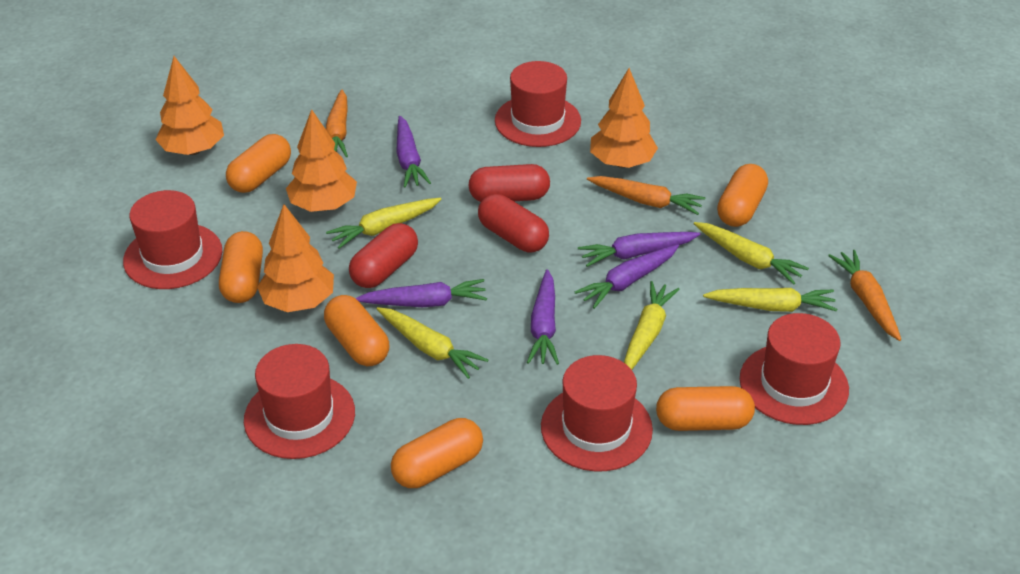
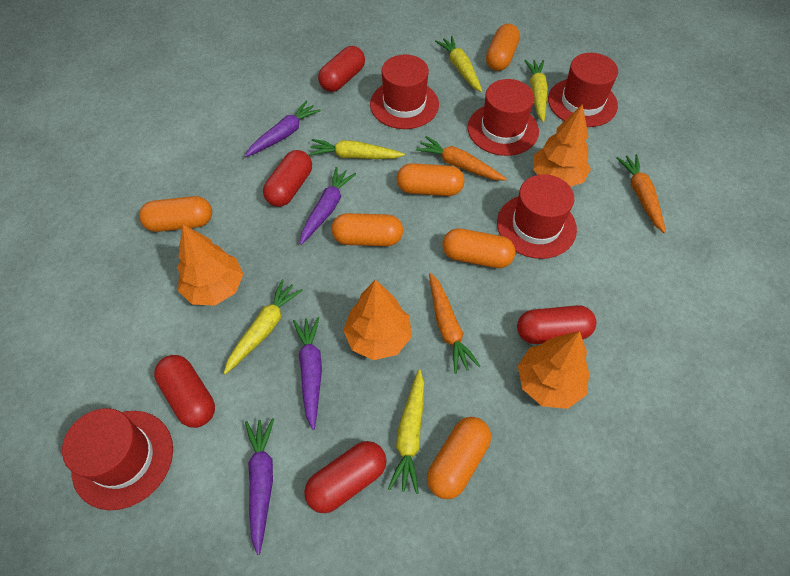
purple carrot: 5 -> 4
red capsule: 3 -> 5

